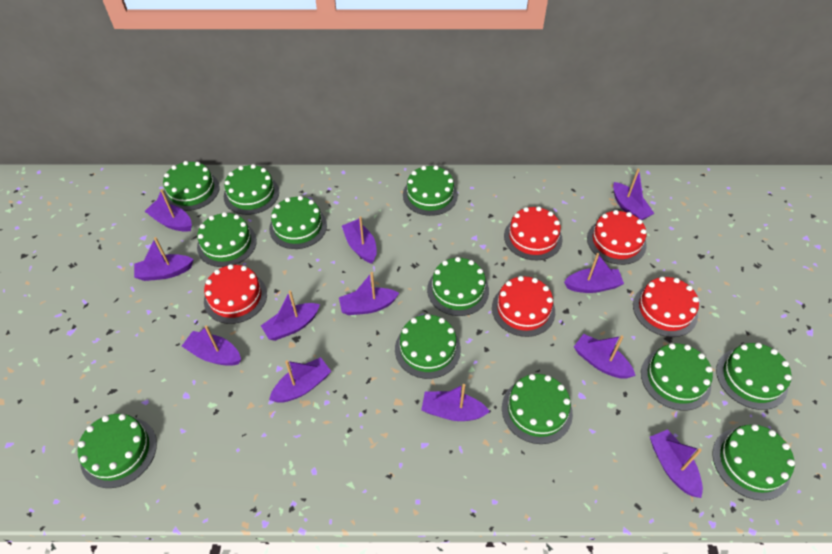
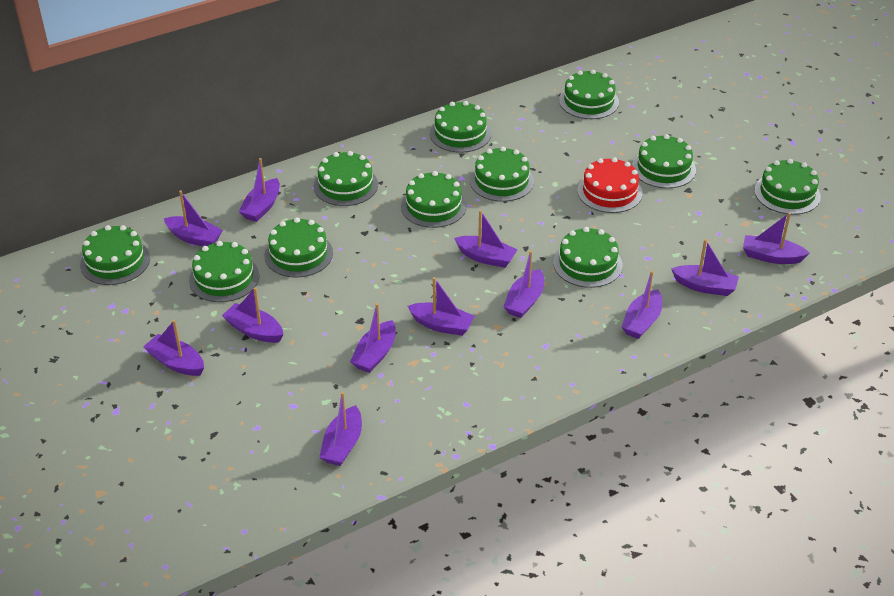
green cake: 12 -> 11
red cake: 5 -> 1

